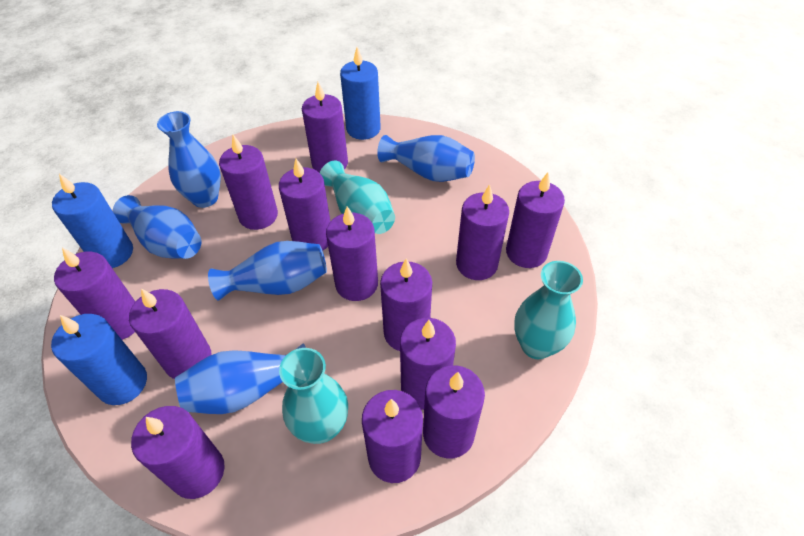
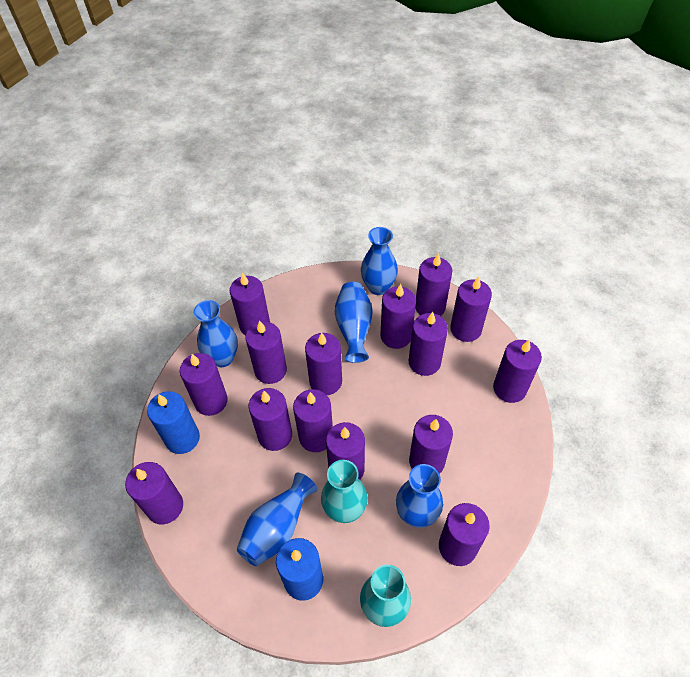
blue candle: 3 -> 2
purple candle: 13 -> 15
turquoise vase: 3 -> 2

